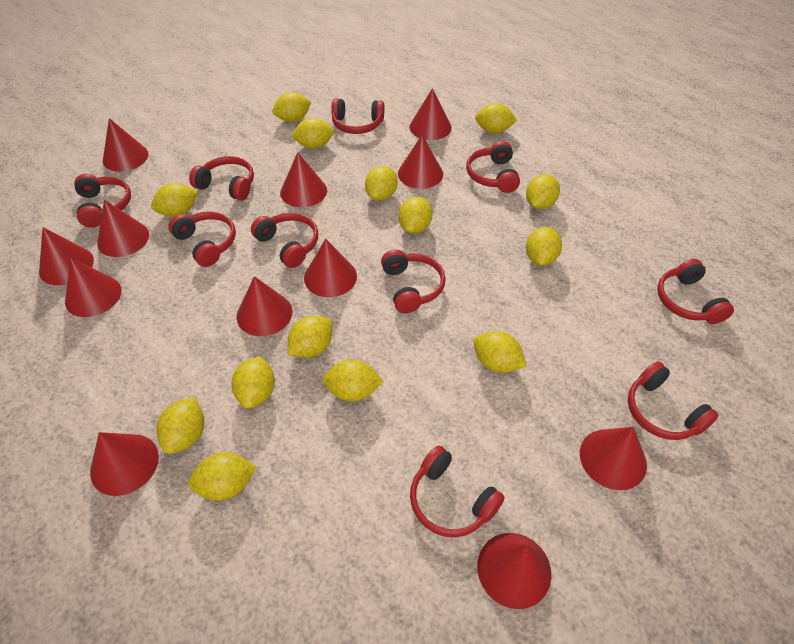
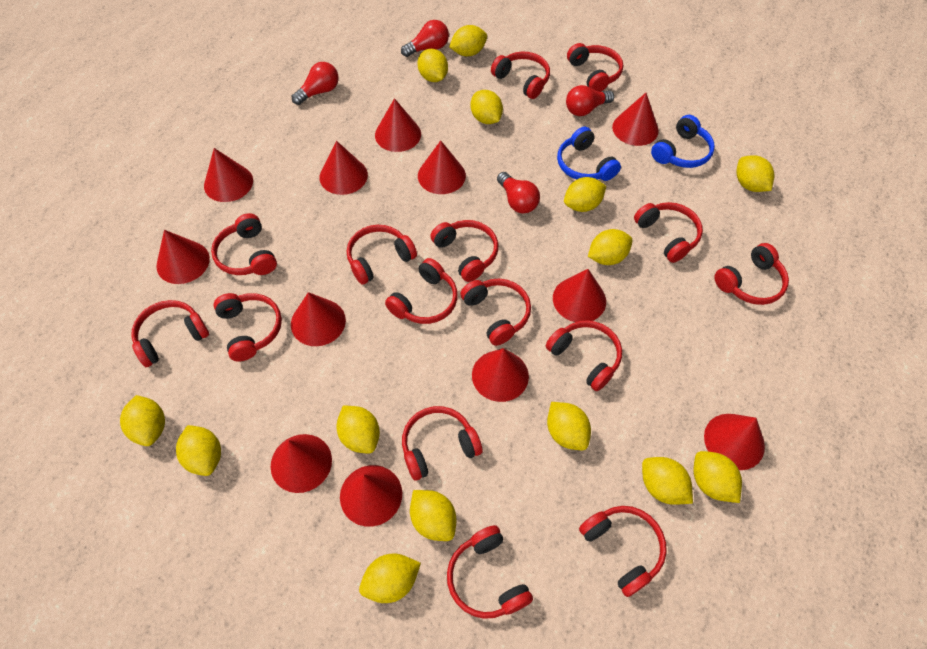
blue headphones: 0 -> 2
red headphones: 10 -> 15
red light bulb: 0 -> 4

